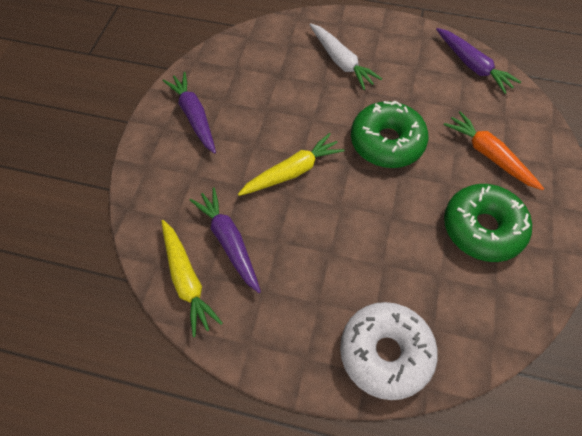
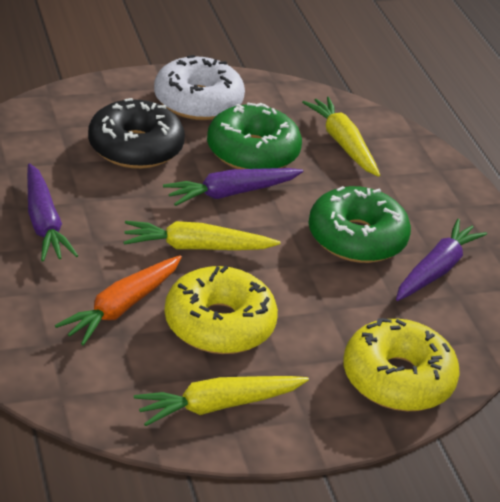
black donut: 0 -> 1
white carrot: 1 -> 0
yellow carrot: 2 -> 3
yellow donut: 0 -> 2

